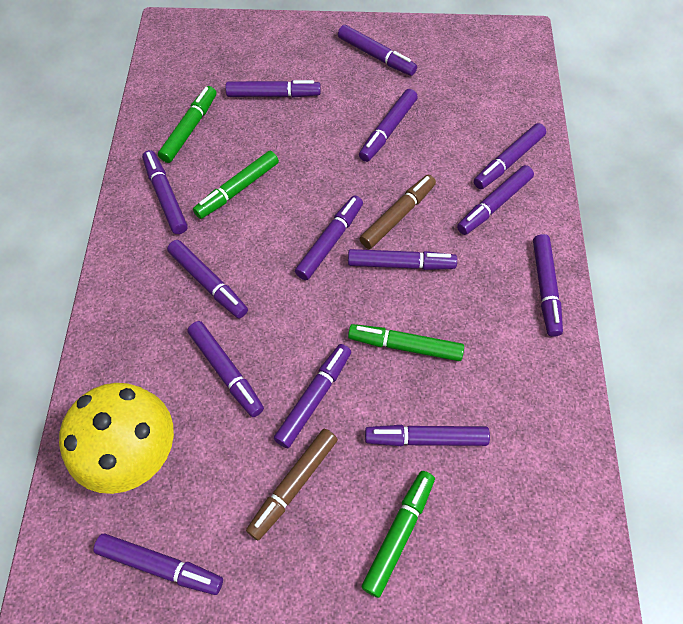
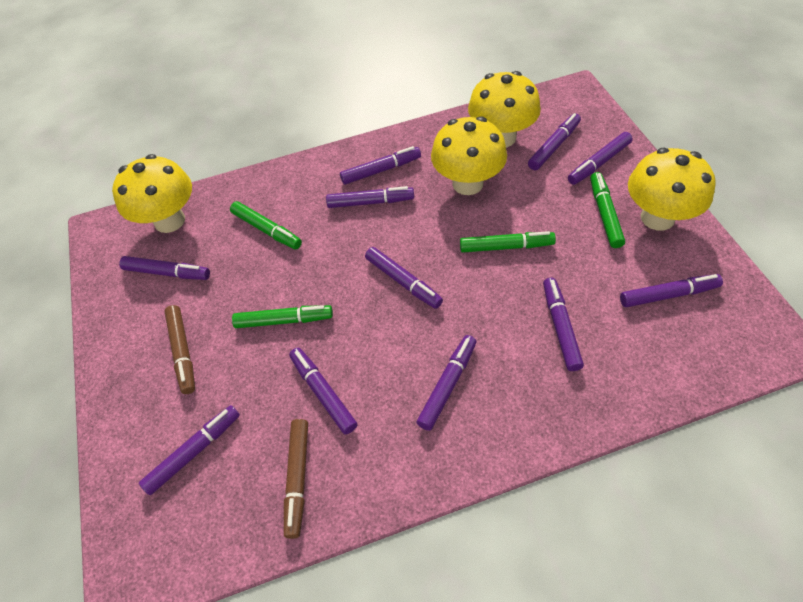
purple marker: 14 -> 11
yellow mushroom: 1 -> 4

